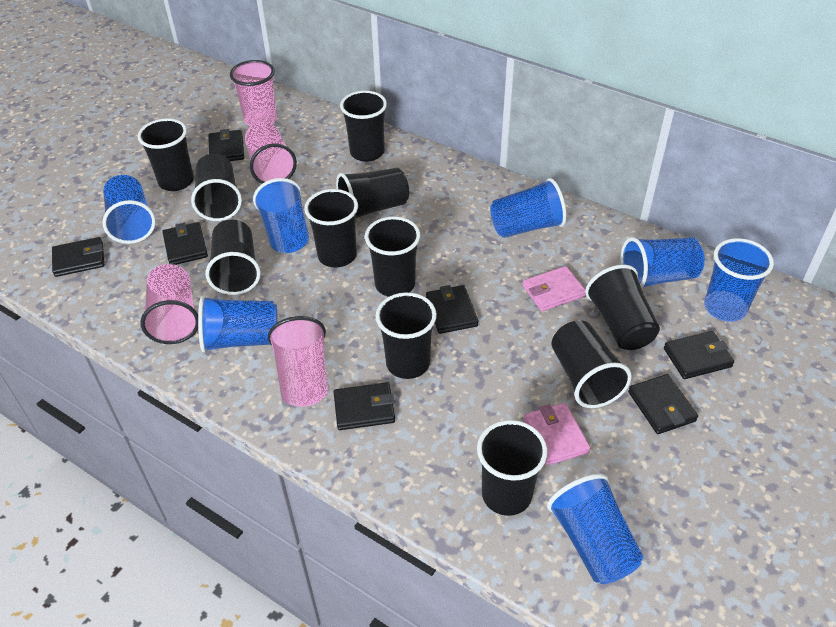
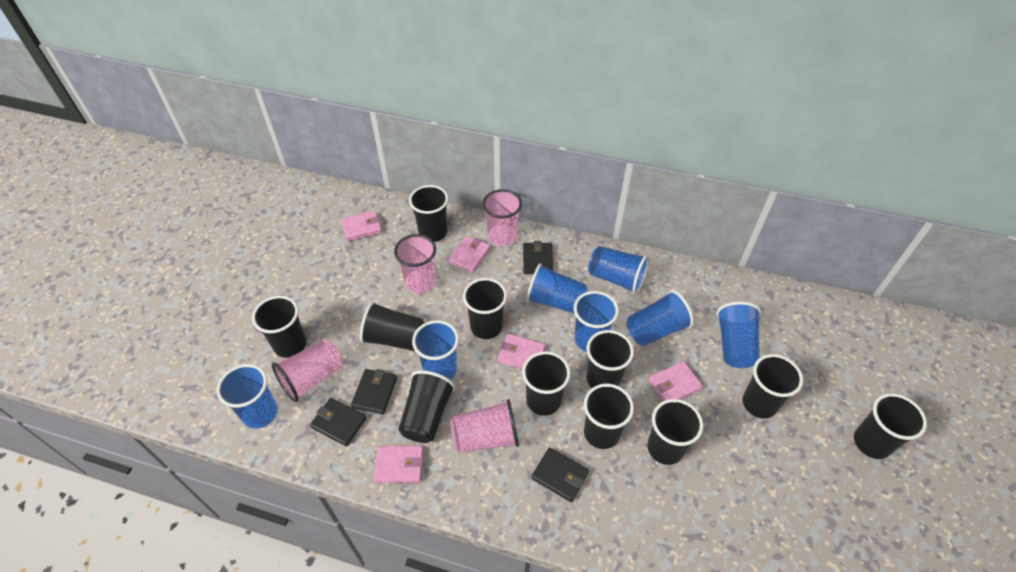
black wallet: 7 -> 4
pink wallet: 2 -> 5

